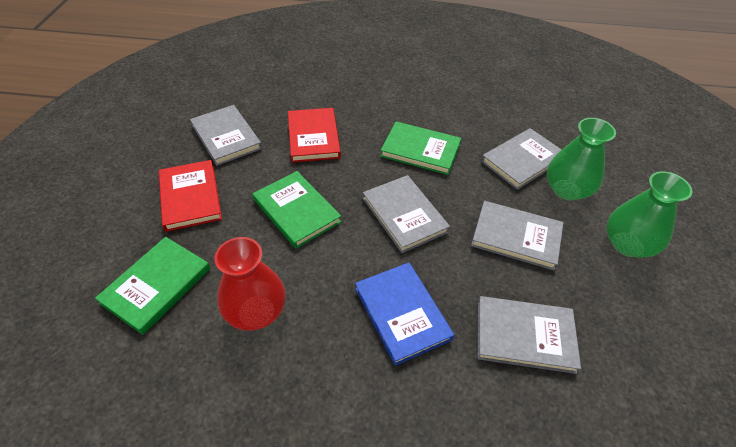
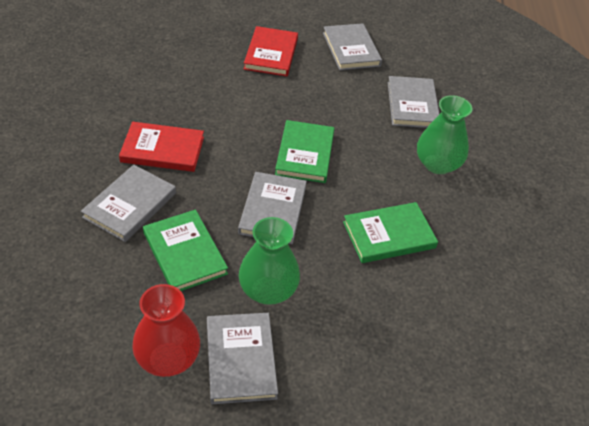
blue book: 1 -> 0

